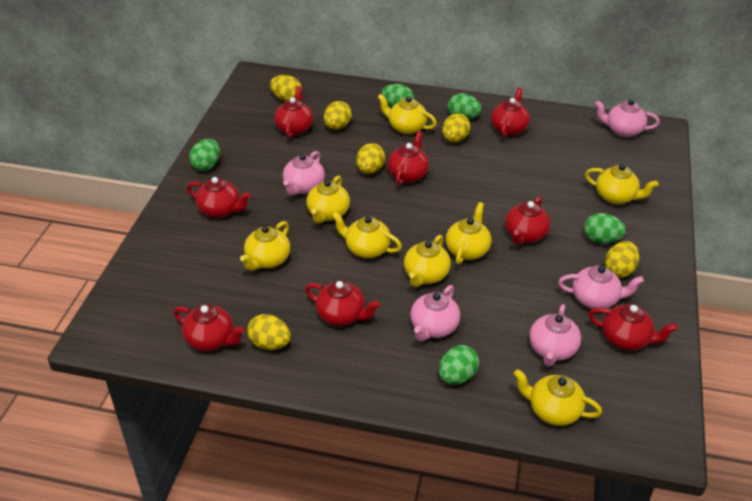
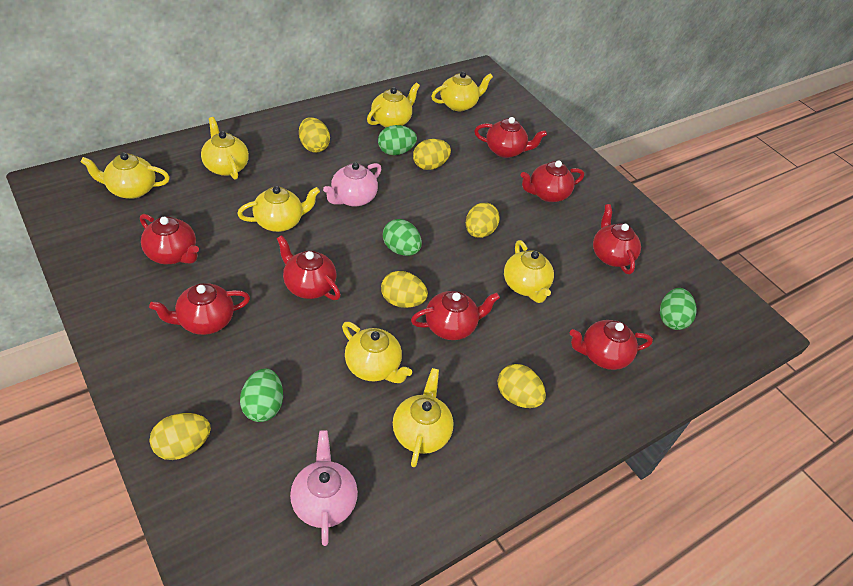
green egg: 5 -> 4
pink teapot: 5 -> 2

